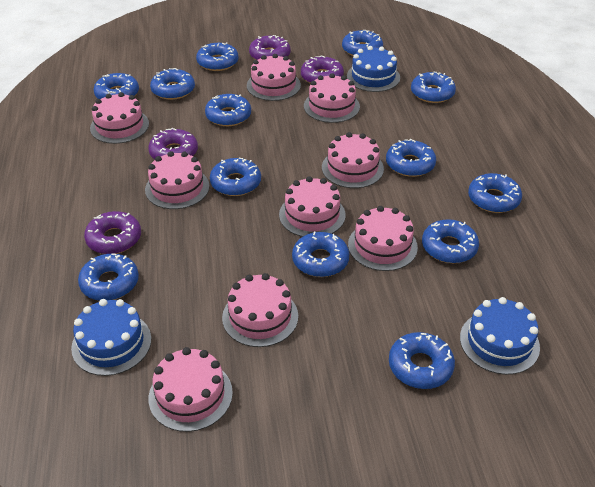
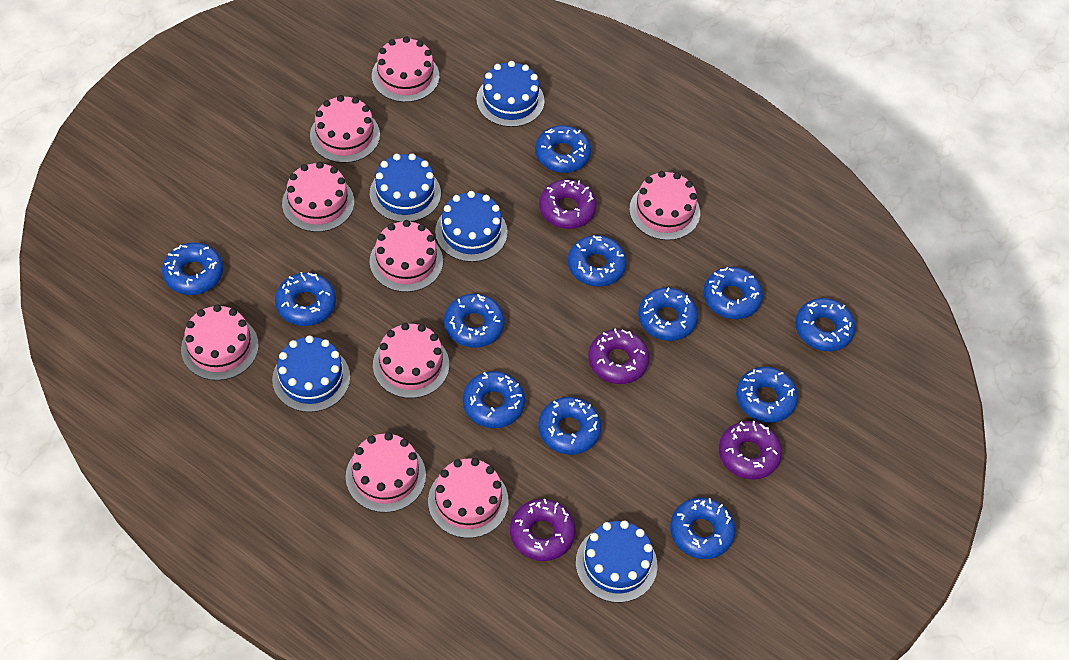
blue cake: 3 -> 5
blue donut: 13 -> 12

